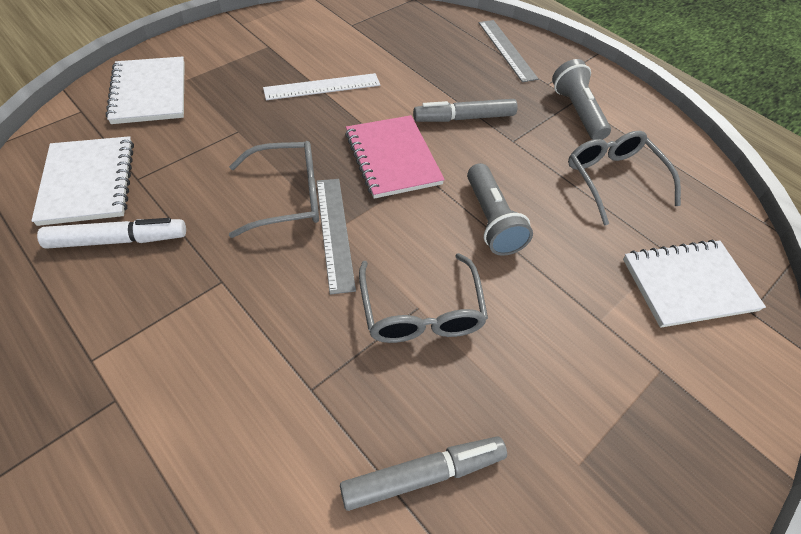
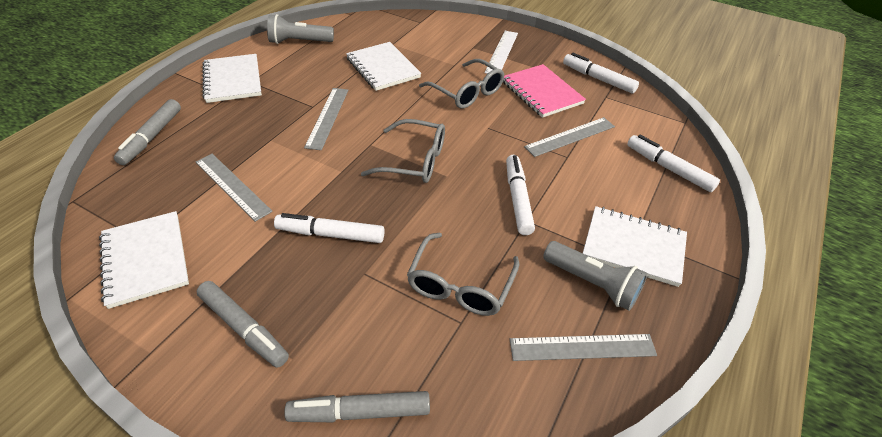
grey marker: 2 -> 3
grey ruler: 2 -> 4
white marker: 1 -> 4
white notebook: 3 -> 4

